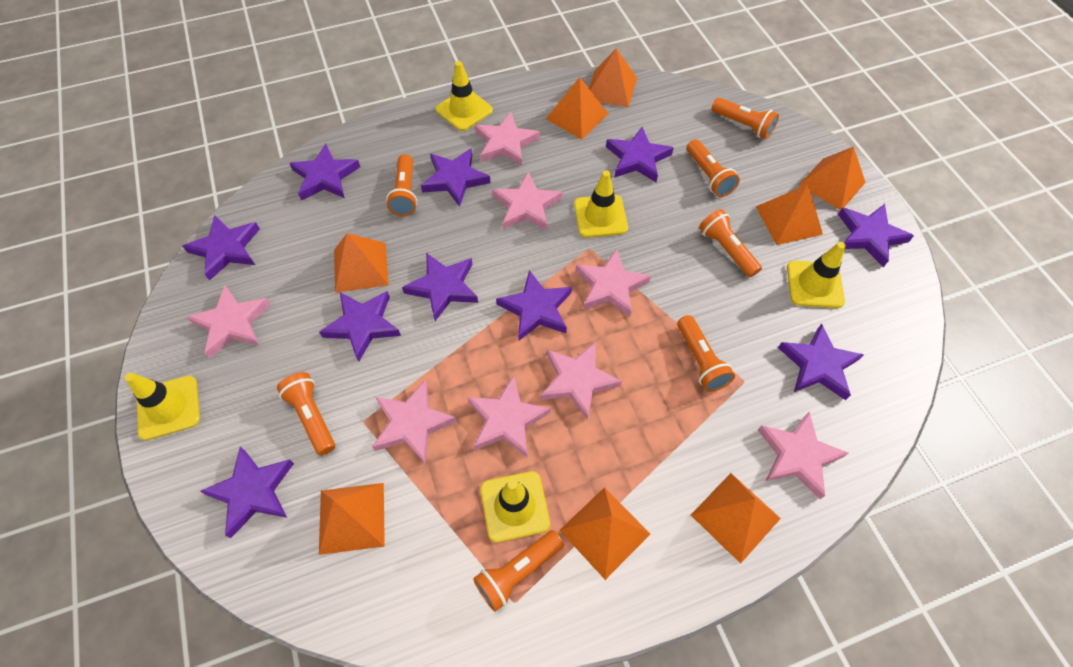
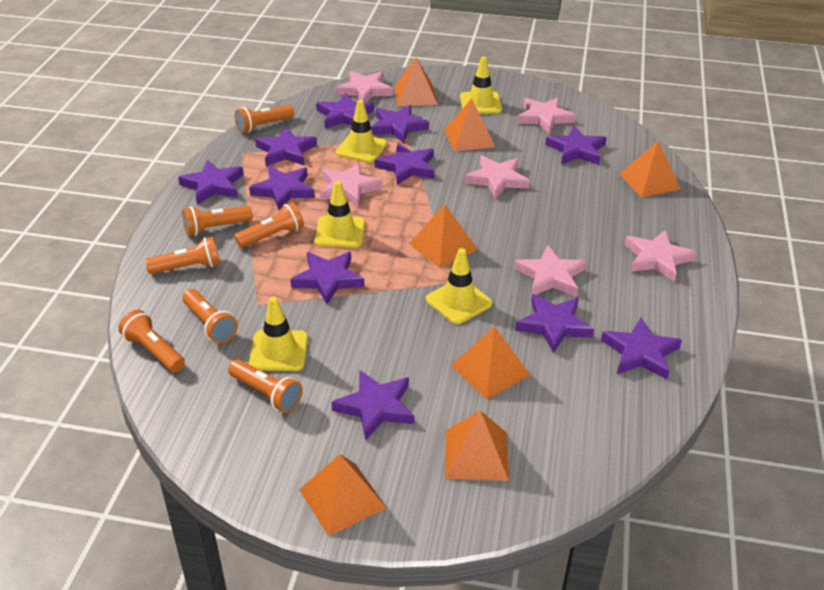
orange pyramid: 8 -> 7
pink star: 8 -> 6
purple star: 10 -> 11

